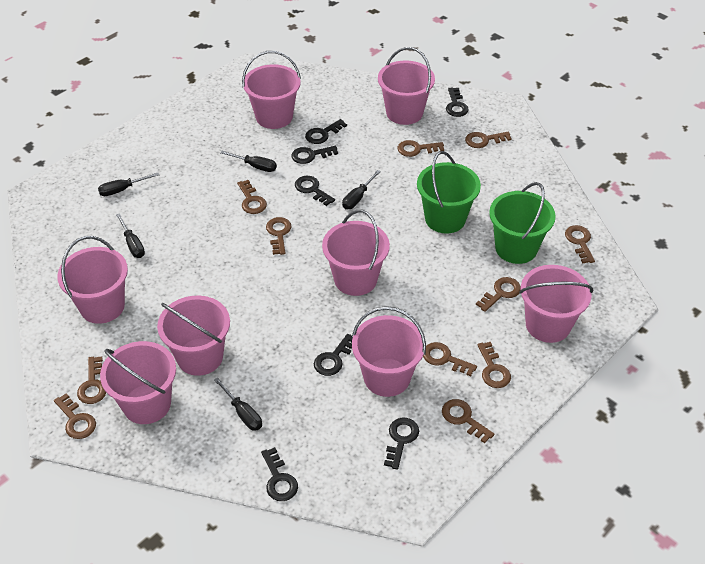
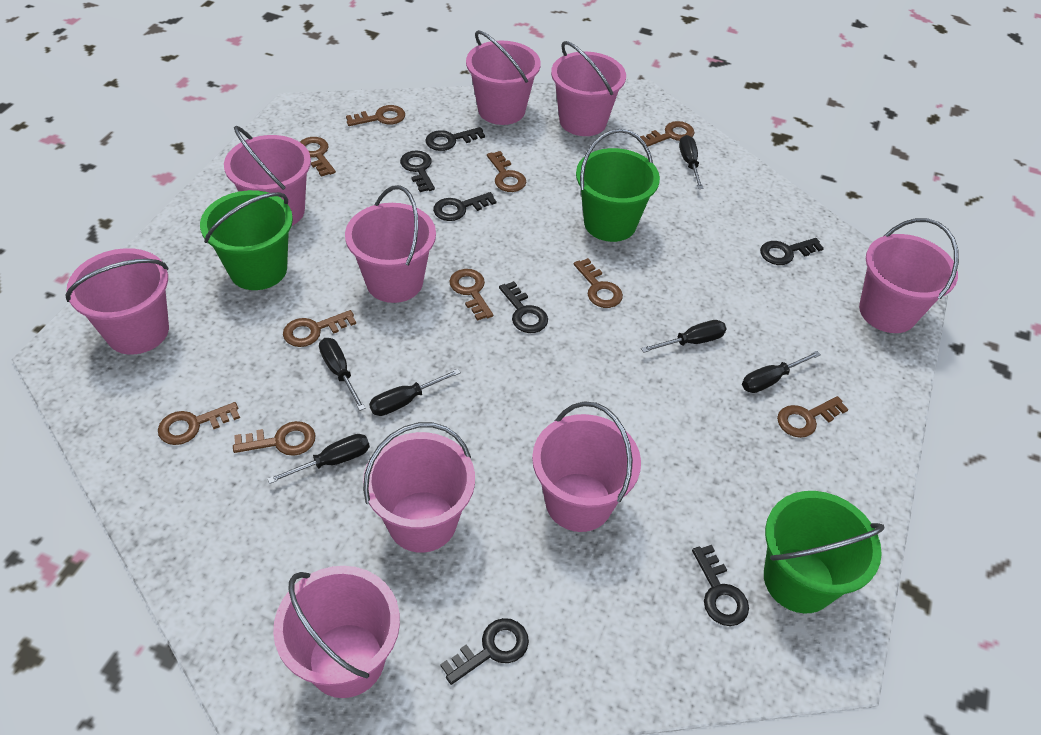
black screwdriver: 5 -> 6
brown key: 11 -> 10
green bucket: 2 -> 3
pink bucket: 8 -> 9

